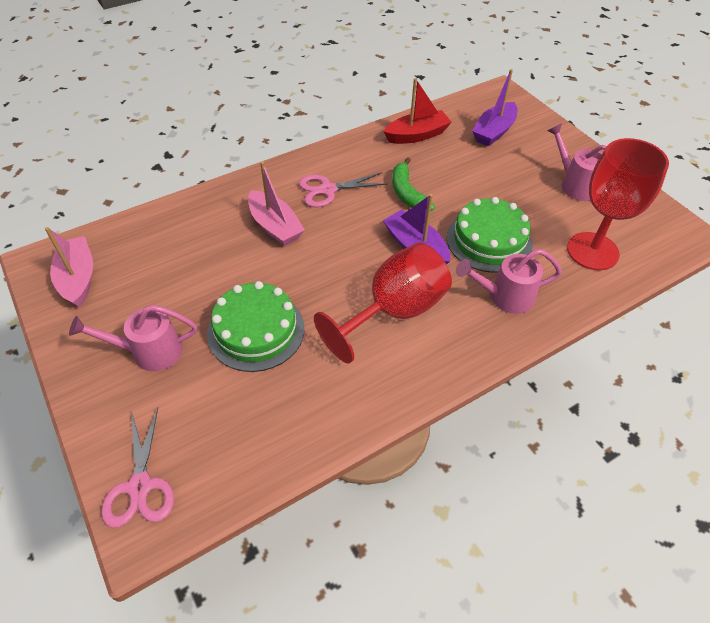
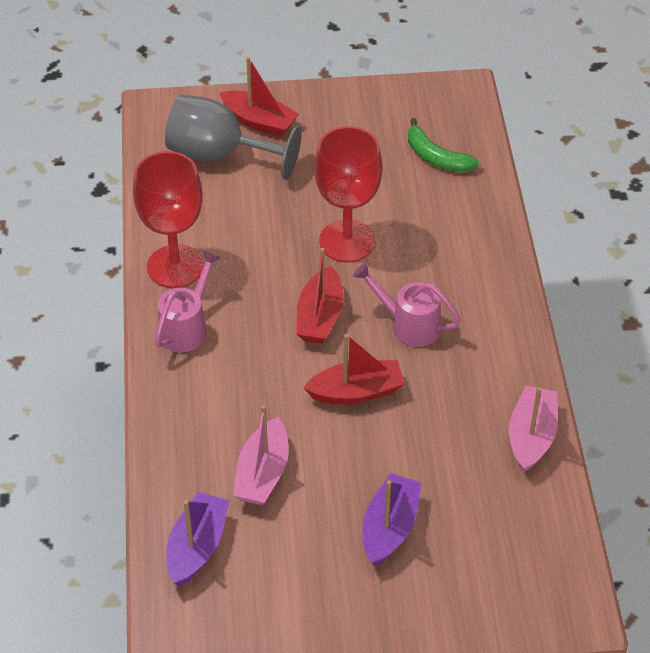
green cake: 2 -> 0
grey goblet: 0 -> 1
pink scissors: 2 -> 0
pink watering can: 3 -> 2
red boat: 1 -> 3

